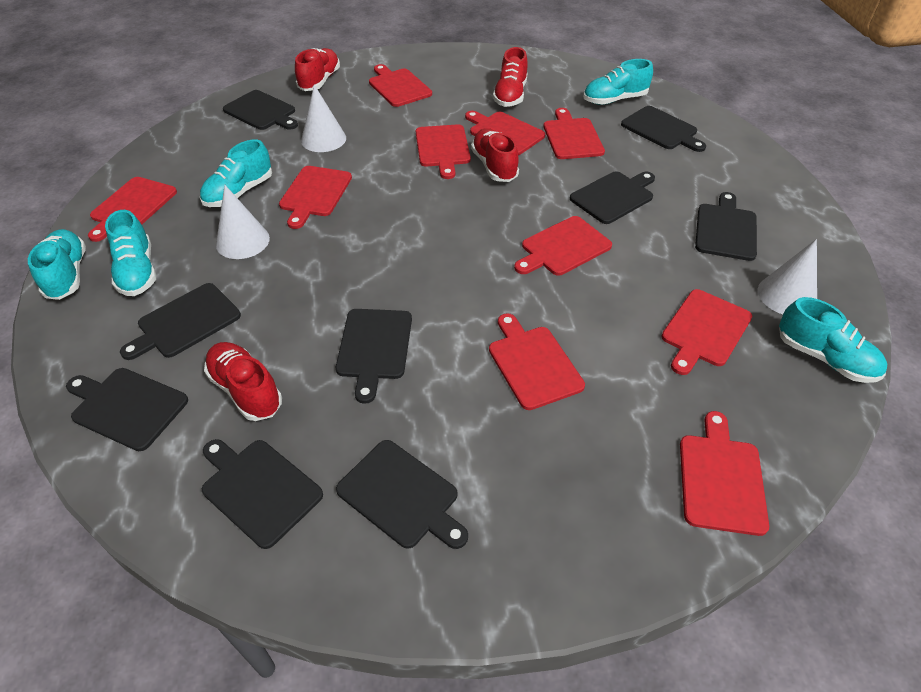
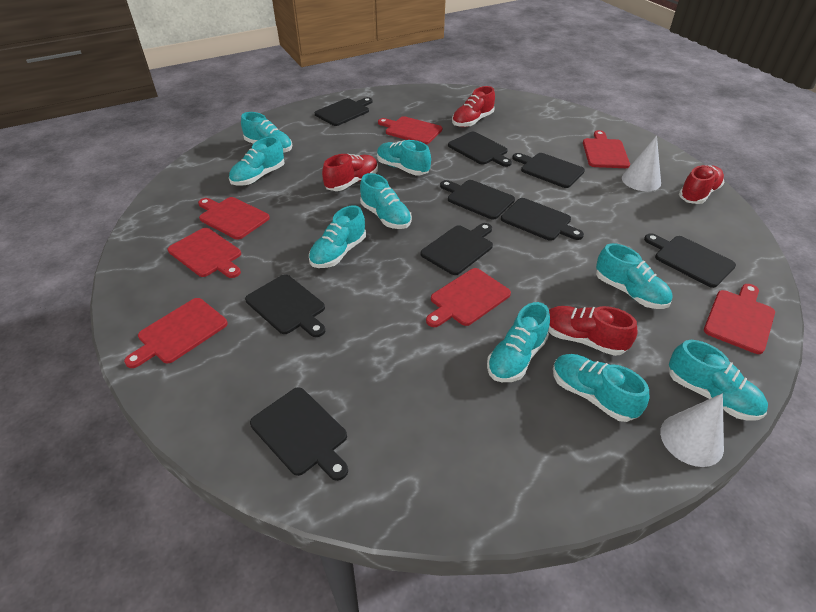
red cutting board: 10 -> 7
turquoise shoe: 5 -> 9
white cone: 3 -> 2

